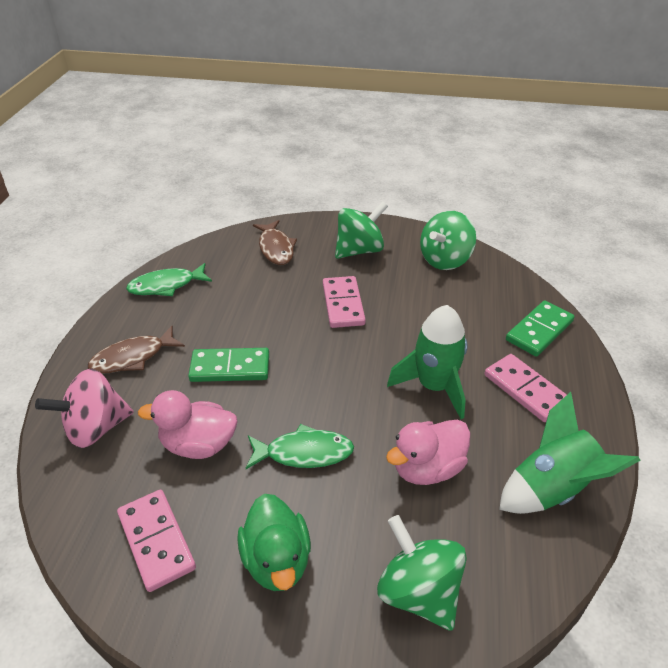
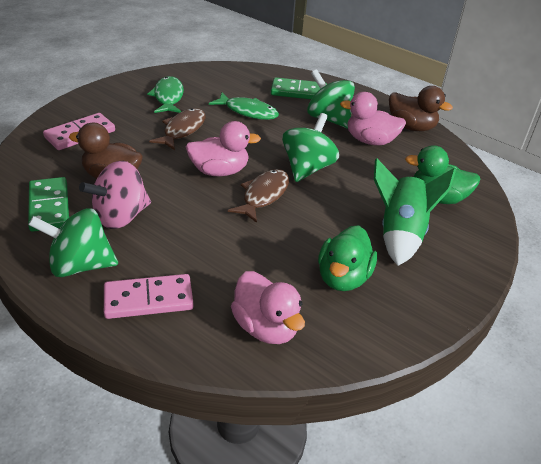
brown duck: 0 -> 2
green duck: 1 -> 2
green rocket: 2 -> 1
pink domino: 3 -> 2
pink duck: 2 -> 3

